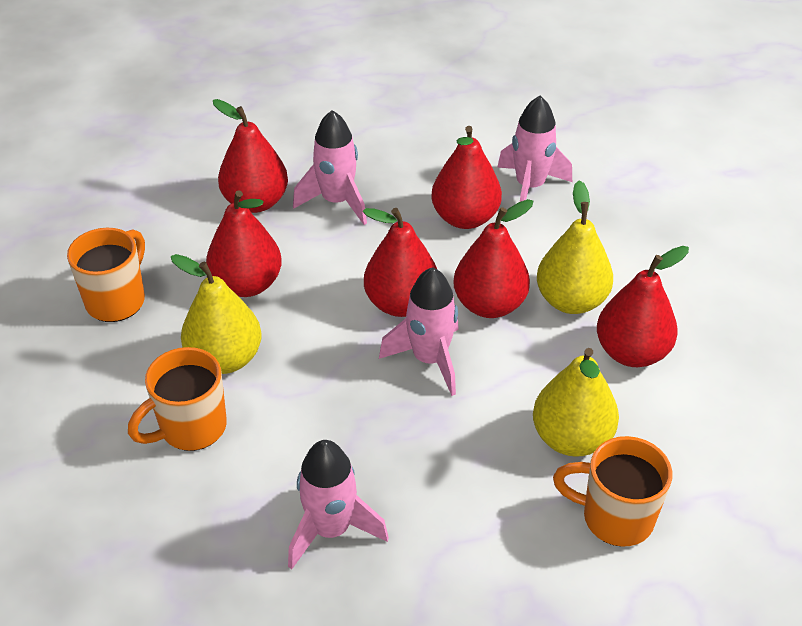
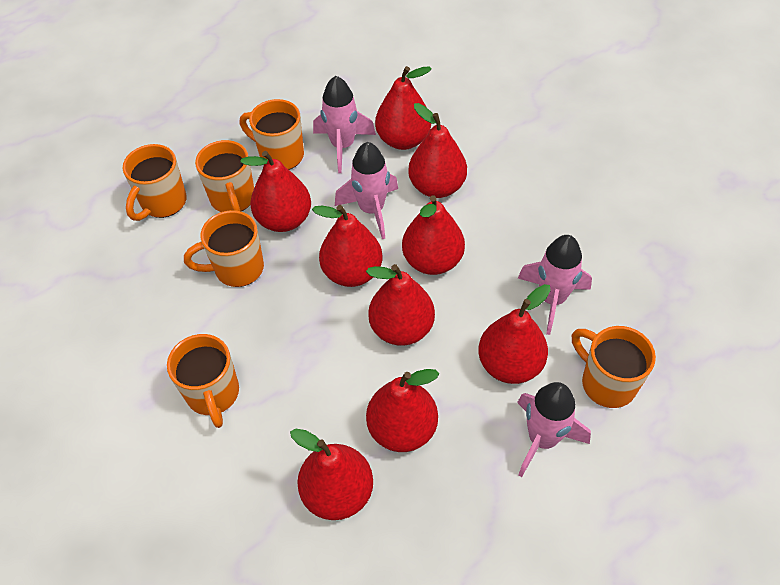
orange mug: 3 -> 6
red pear: 6 -> 9
yellow pear: 3 -> 0

